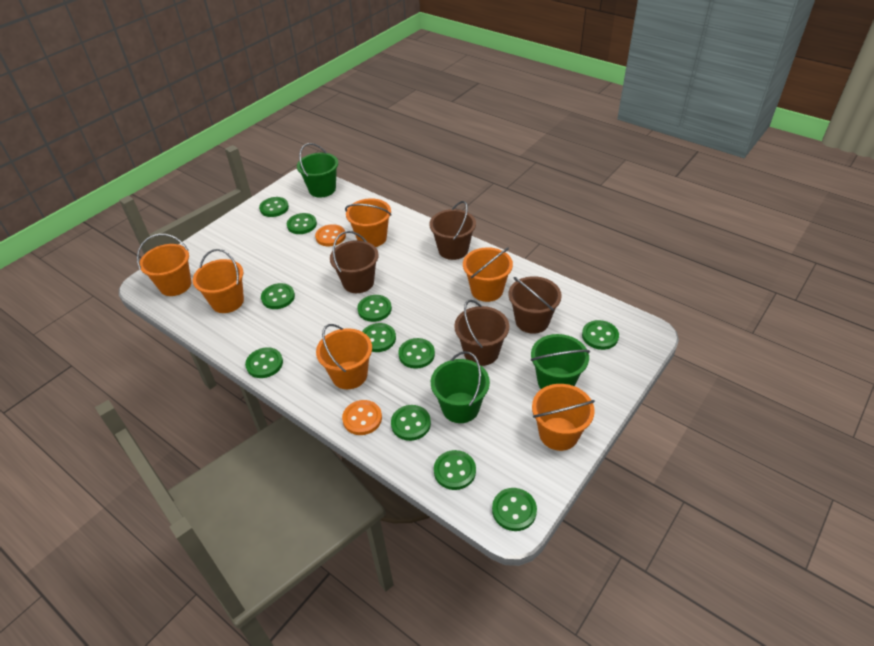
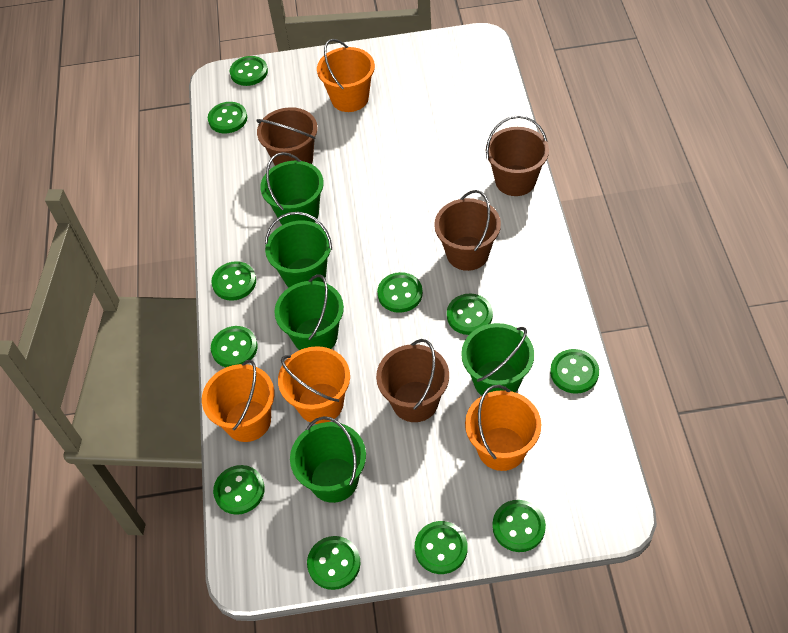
green bucket: 3 -> 5
orange bucket: 6 -> 4
orange button: 2 -> 0

